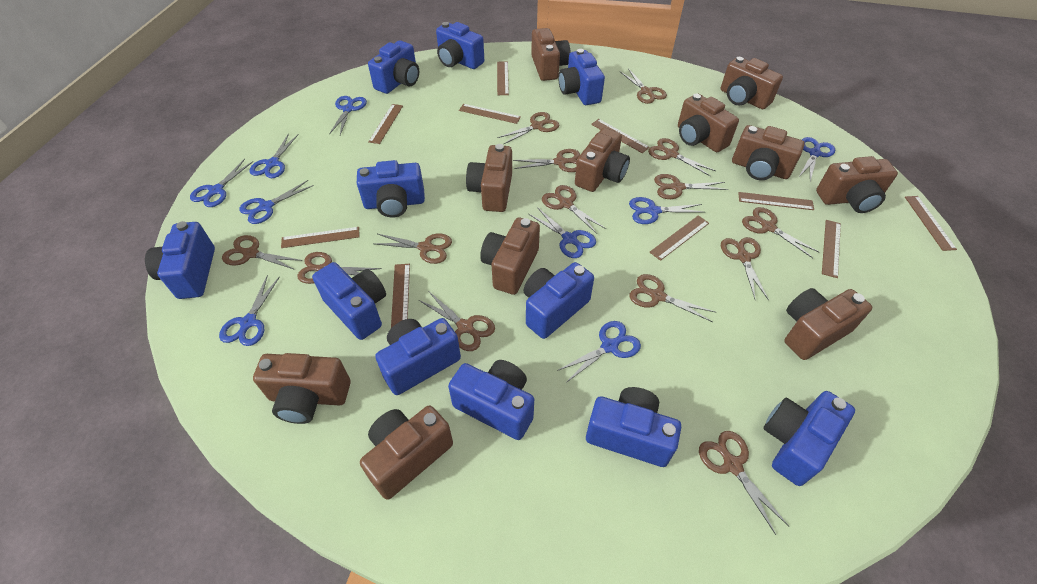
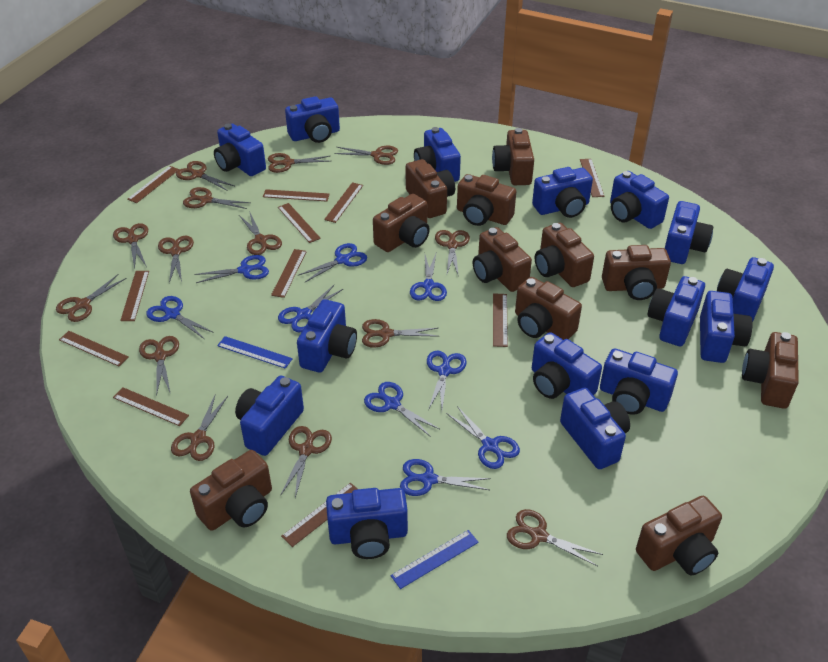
blue camera: 11 -> 15
blue ruler: 0 -> 2
brown ruler: 10 -> 11

